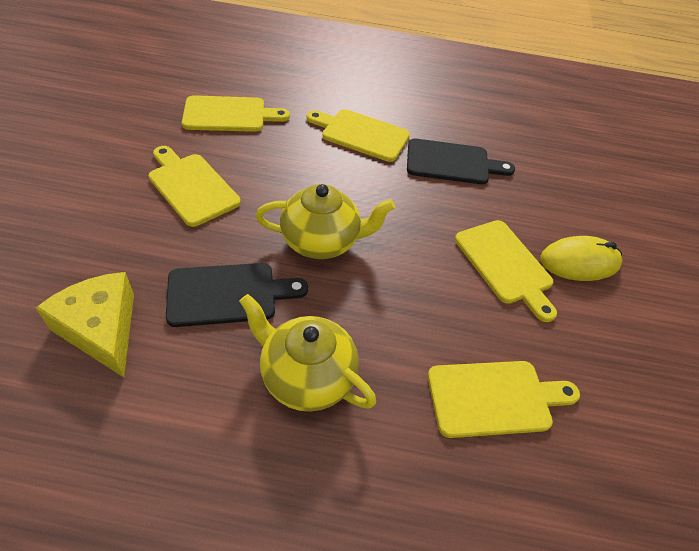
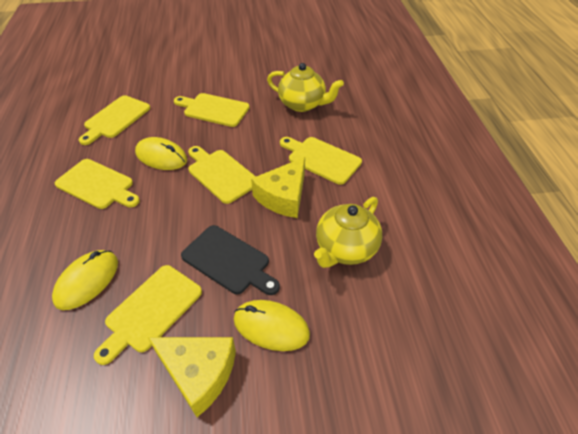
black cutting board: 2 -> 1
yellow cheese: 1 -> 2
yellow cutting board: 5 -> 6
yellow mouse: 1 -> 3

